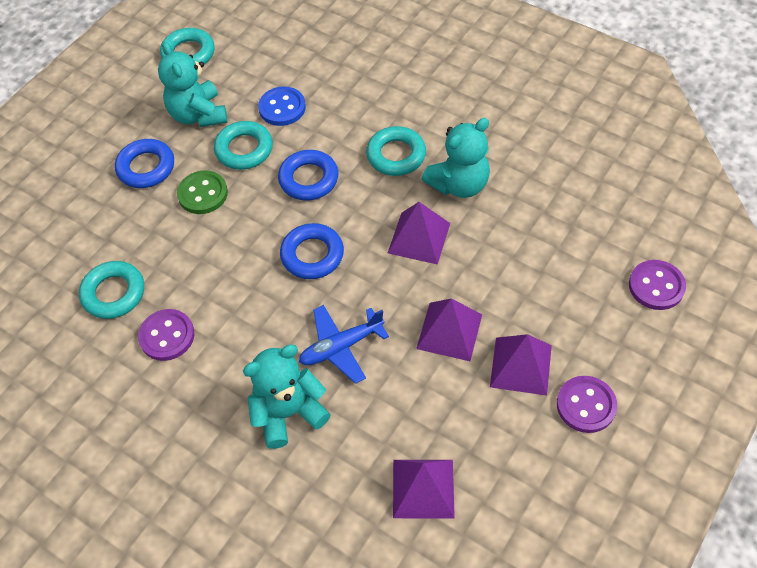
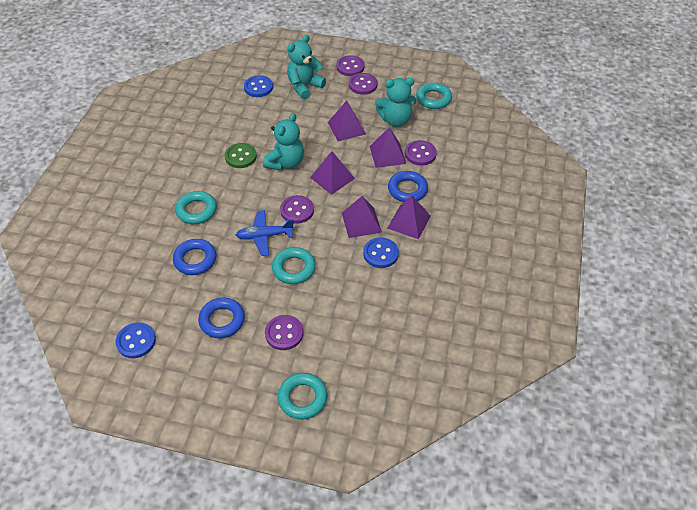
blue button: 1 -> 3
purple button: 3 -> 5
purple pyramid: 4 -> 5

